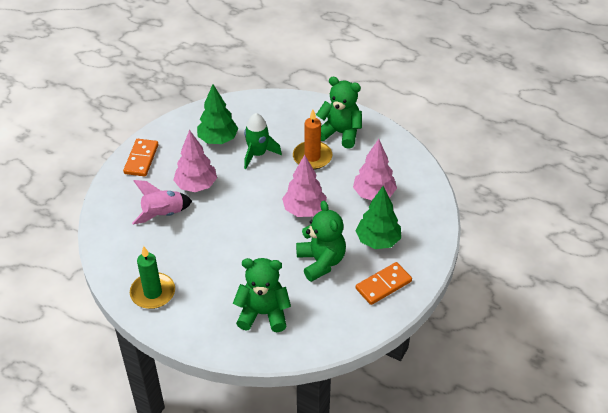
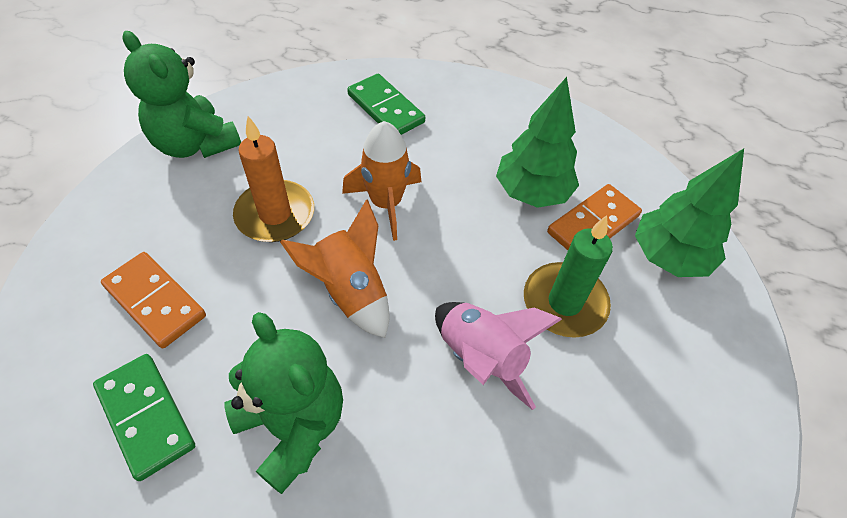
green domino: 0 -> 2
green rocket: 1 -> 0
green teddy bear: 3 -> 2
orange rocket: 0 -> 2
pink tree: 3 -> 0

